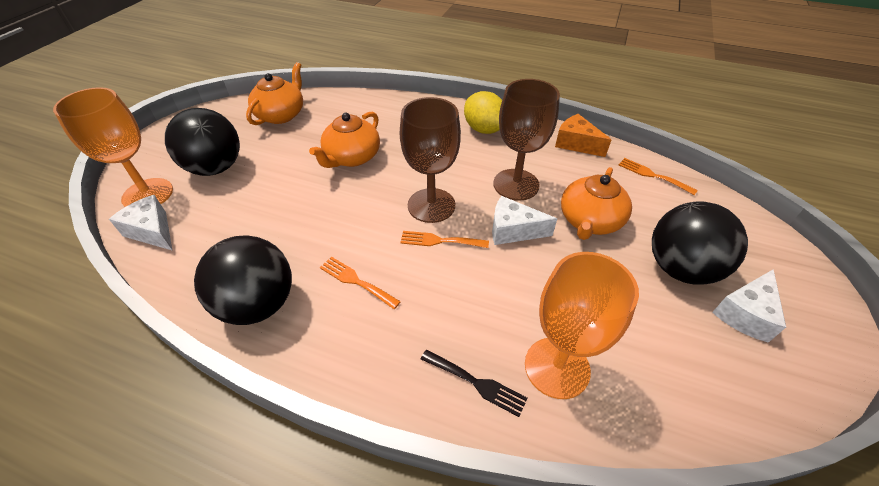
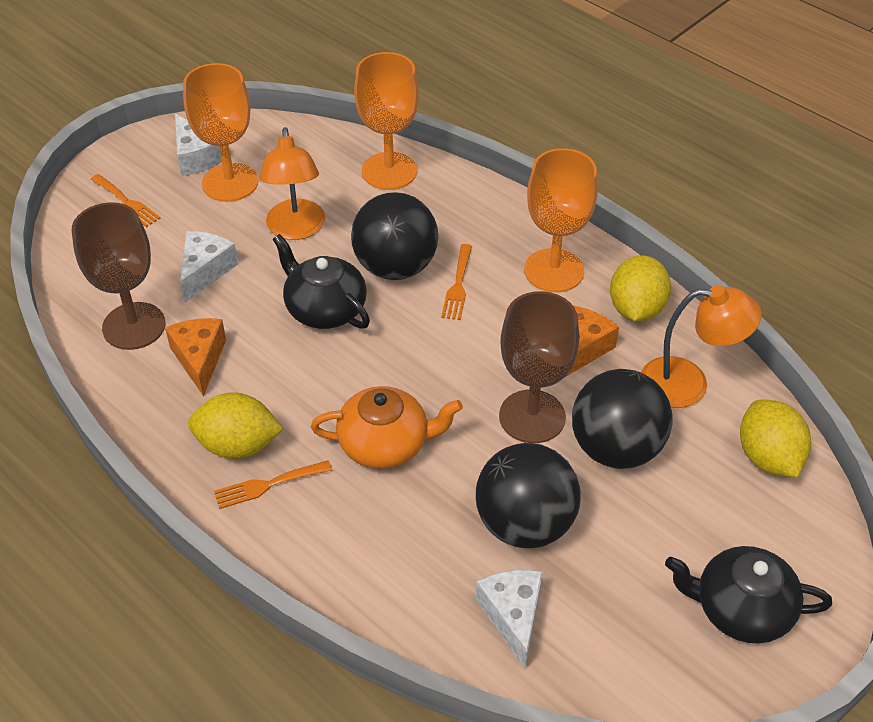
black fork: 1 -> 0
black teapot: 0 -> 2
orange cheese: 1 -> 2
orange goblet: 2 -> 3
orange lamp: 0 -> 2
orange teapot: 3 -> 1
yellow lemon: 1 -> 3

